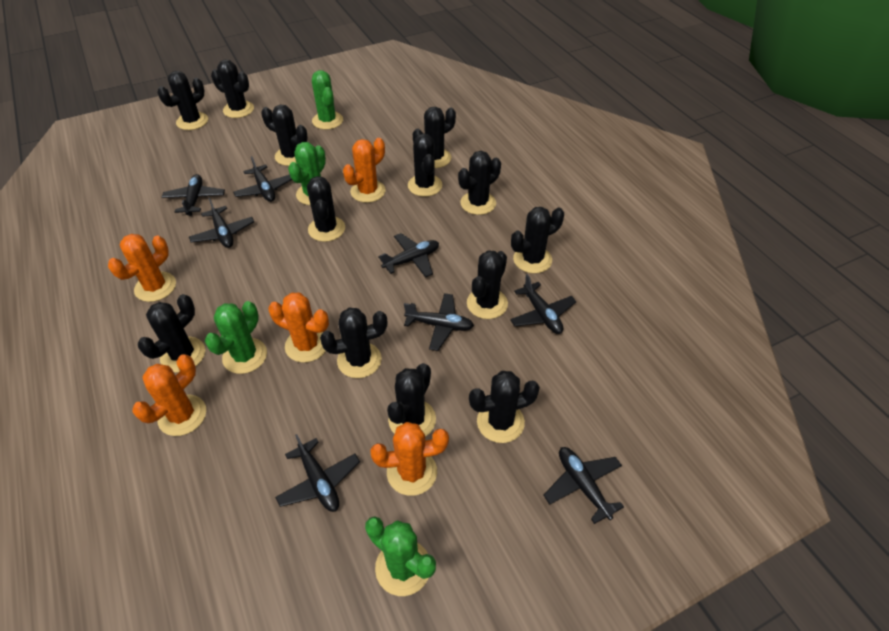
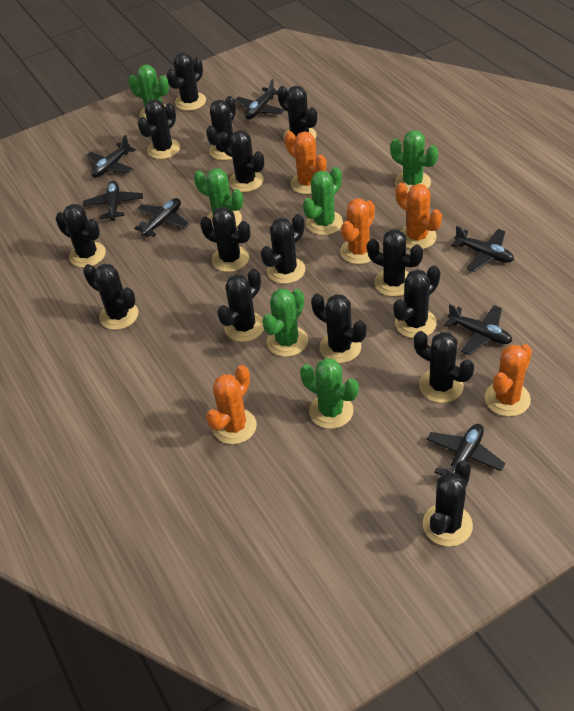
black cactus: 13 -> 15
black plane: 8 -> 7
green cactus: 4 -> 6

